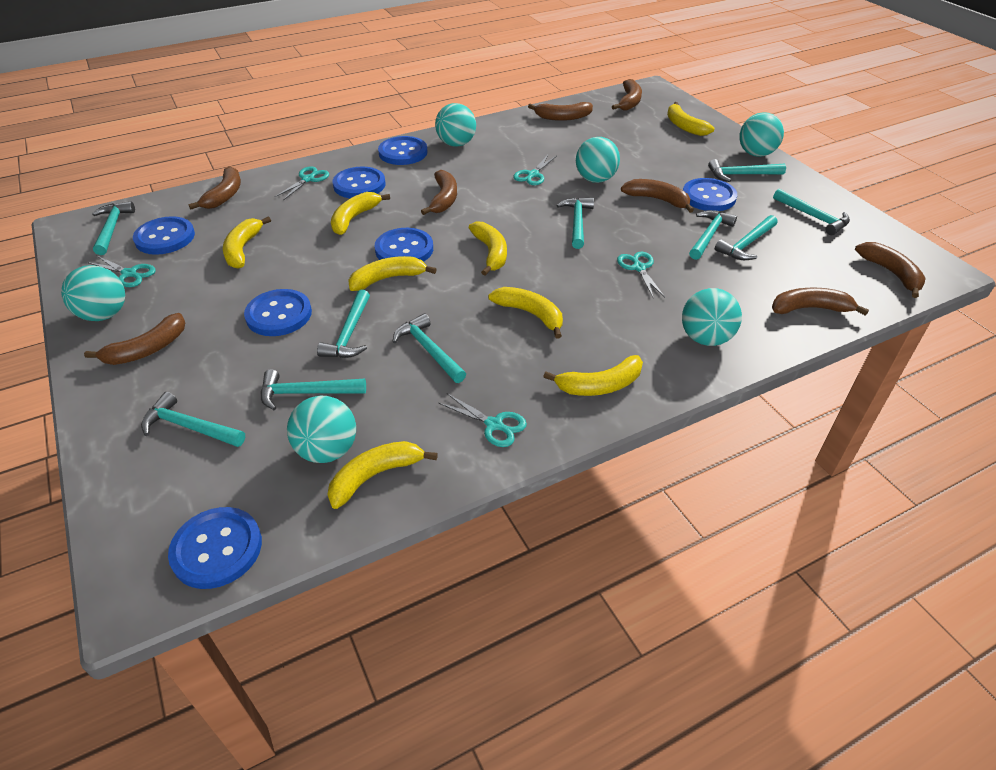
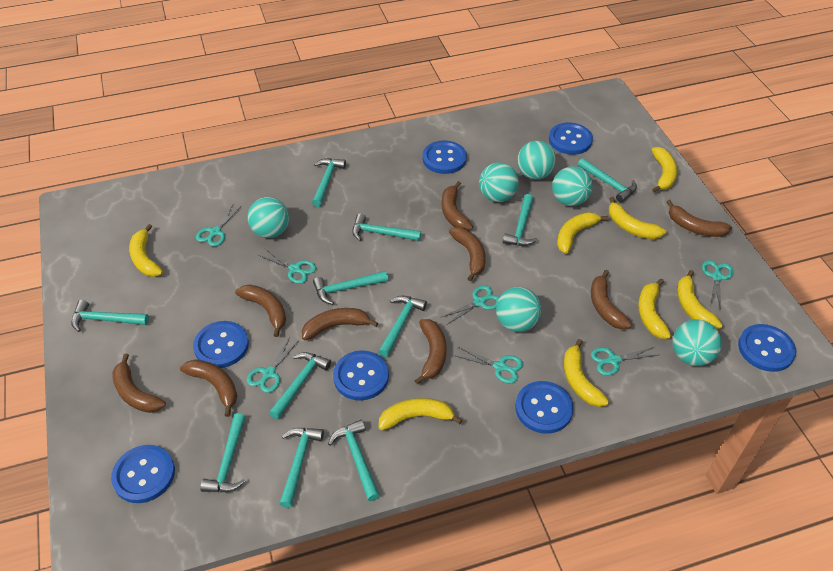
brown banana: 8 -> 9
turquoise hammer: 10 -> 11
turquoise scissors: 5 -> 7

